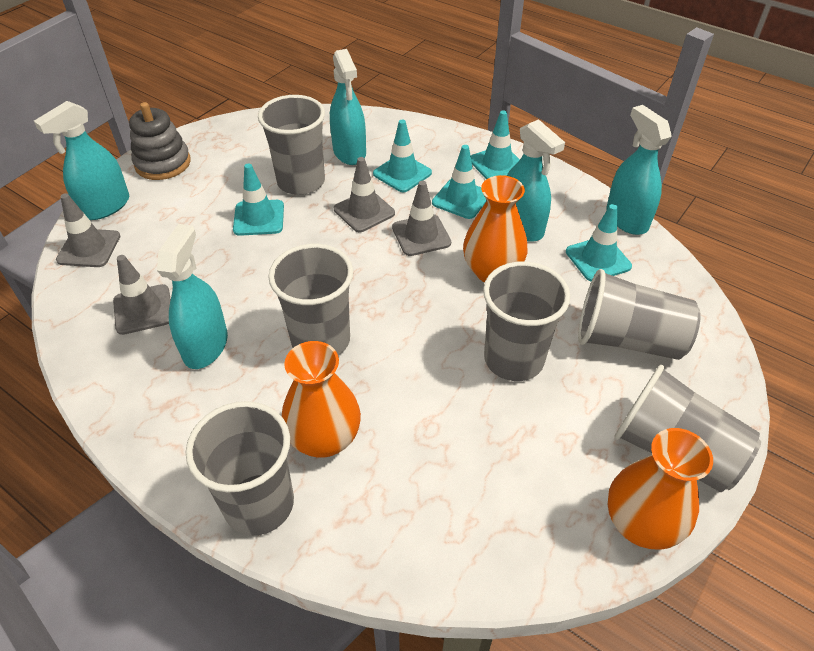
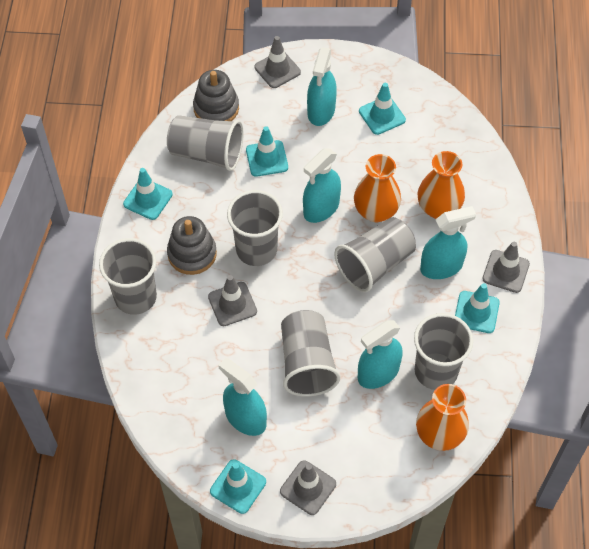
grey stacking toy: 1 -> 2

